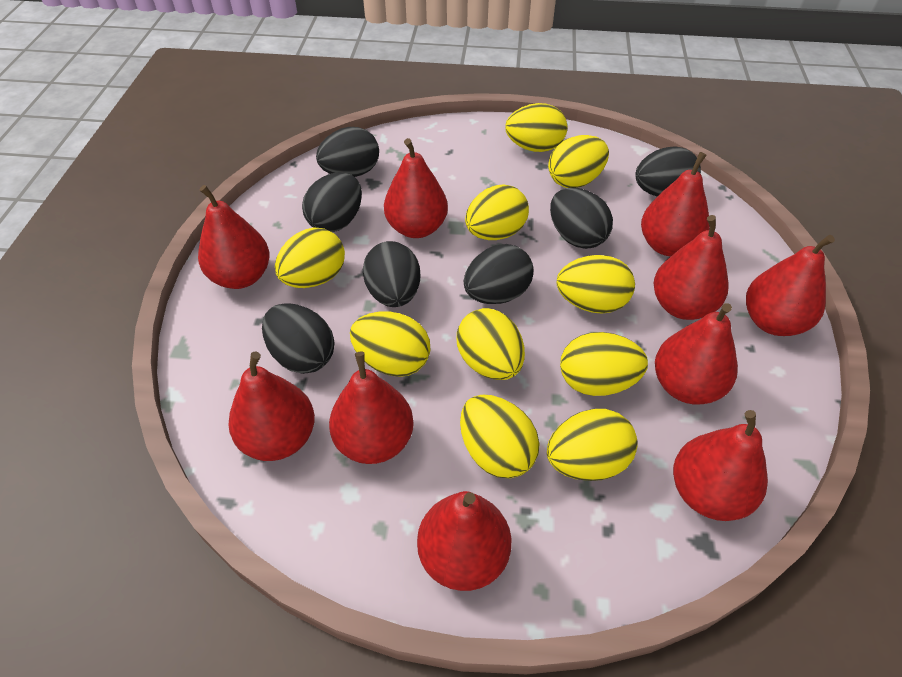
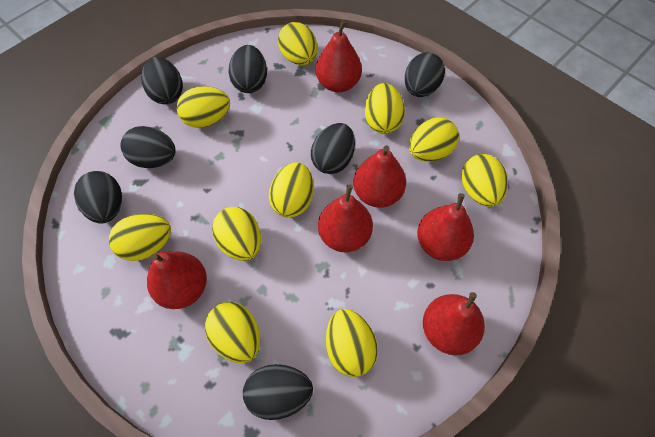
red pear: 10 -> 6

